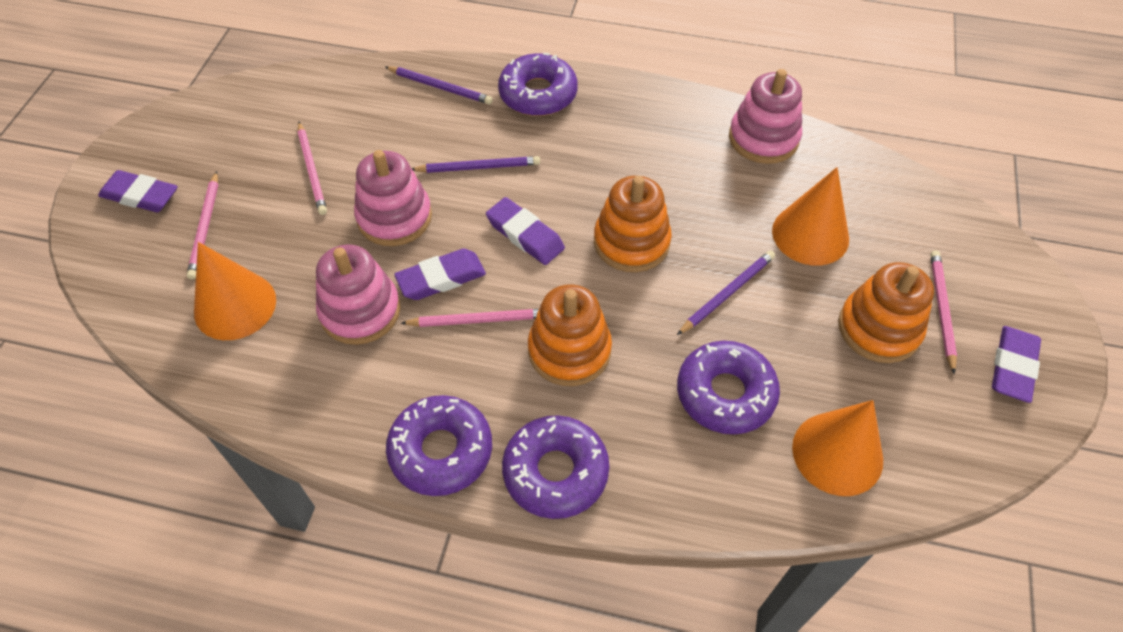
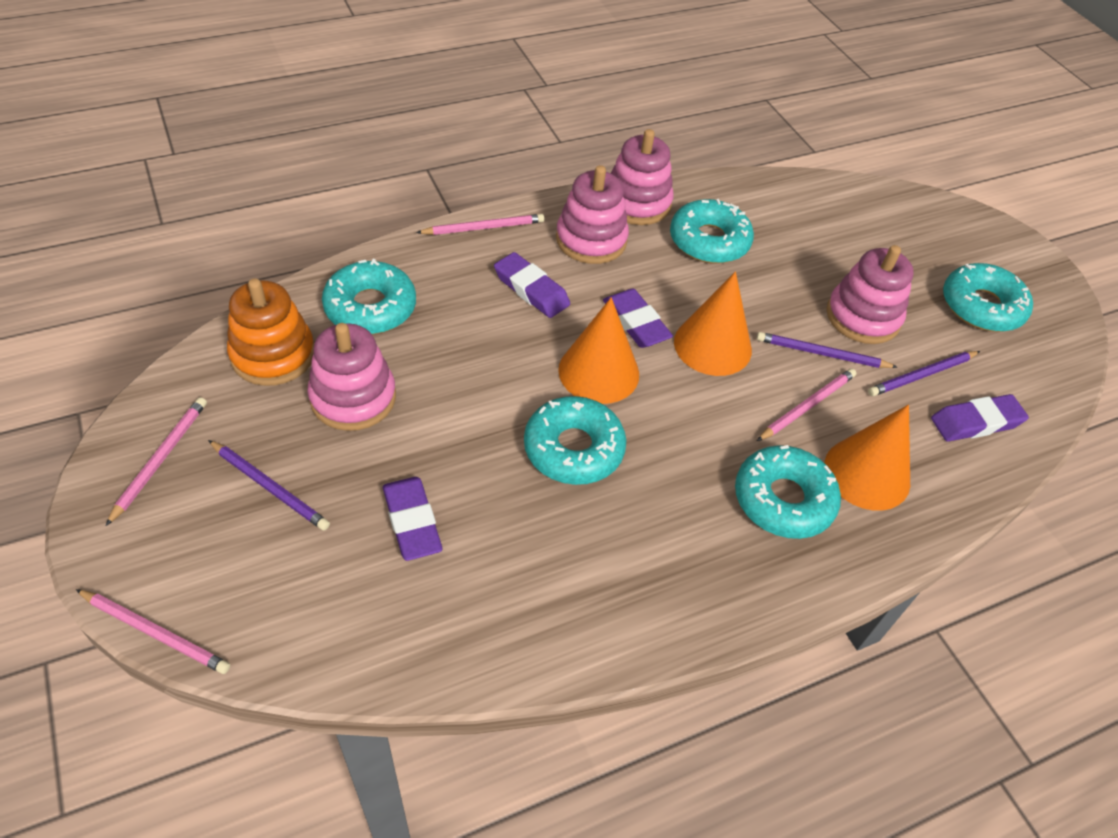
orange stacking toy: 3 -> 1
pink stacking toy: 3 -> 4
purple donut: 4 -> 0
turquoise donut: 0 -> 5

